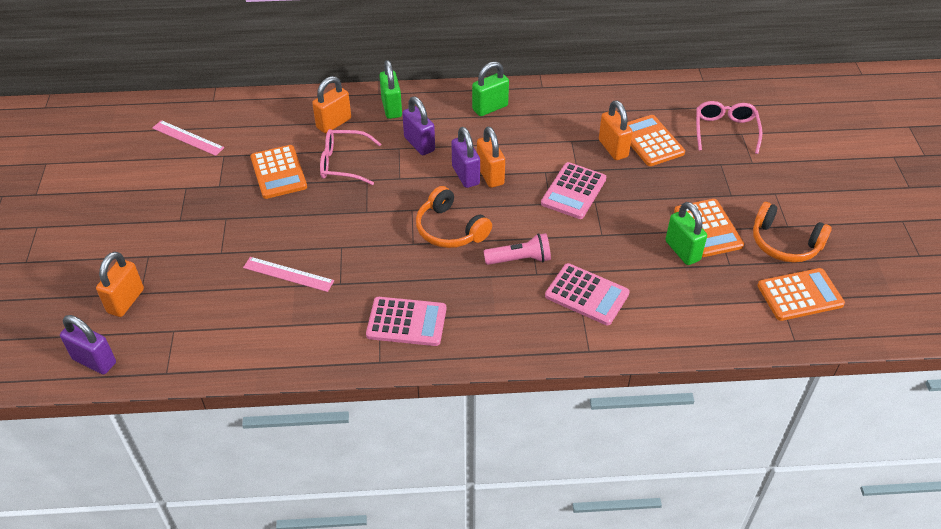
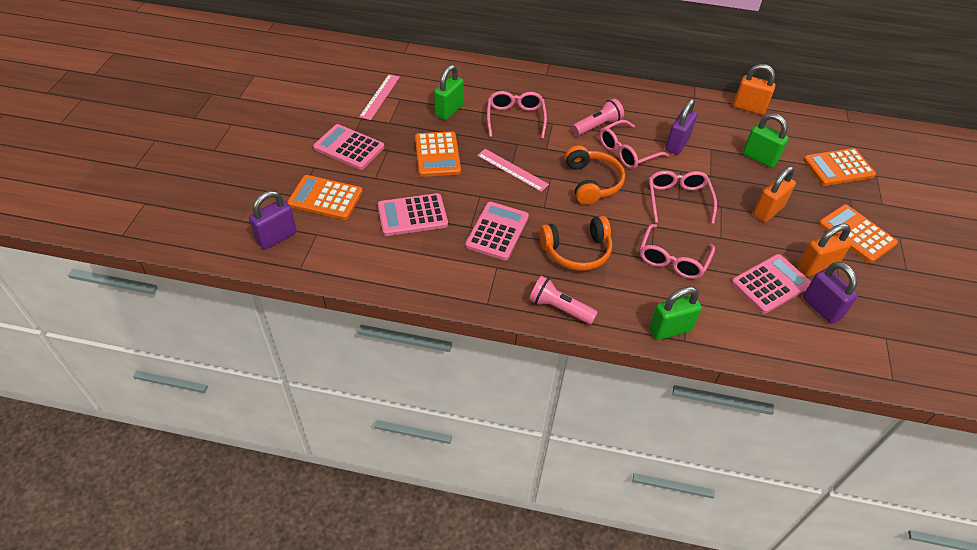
orange padlock: 4 -> 3
pink calculator: 3 -> 4
pink flashlight: 1 -> 2
pink glasses: 2 -> 4

